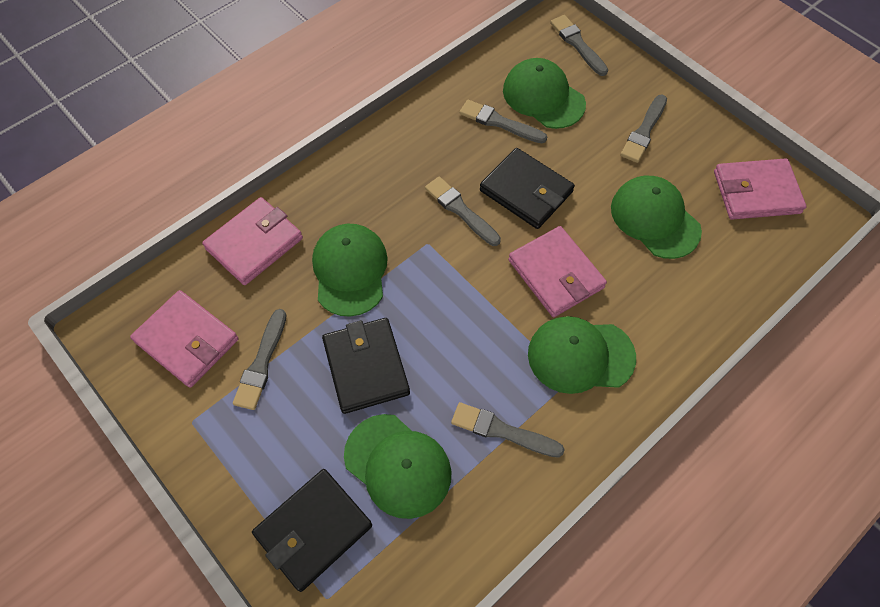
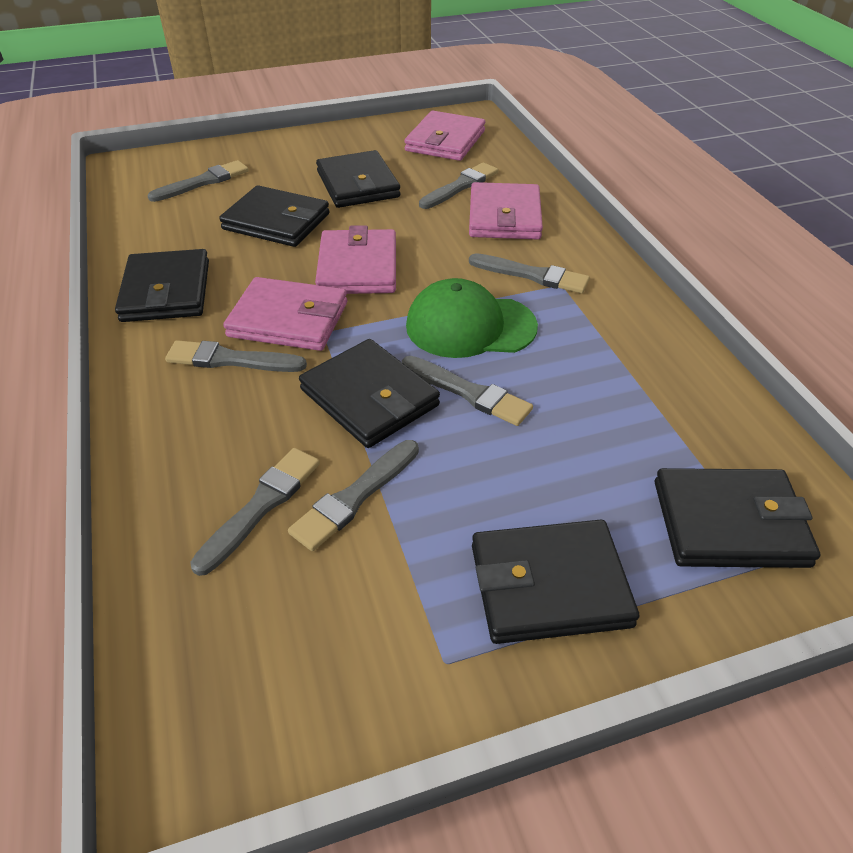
black wallet: 3 -> 6
green cap: 5 -> 1
grey brush: 6 -> 7

